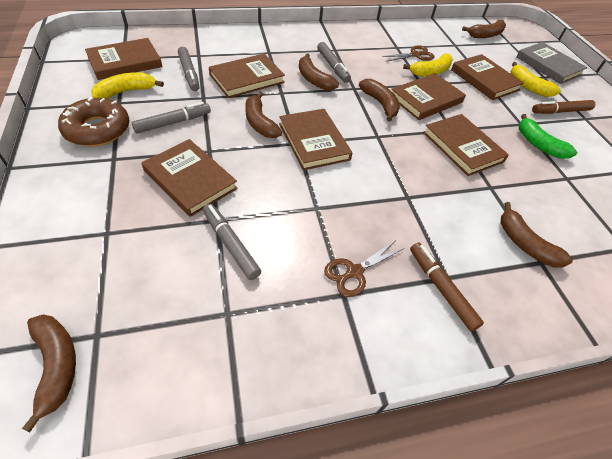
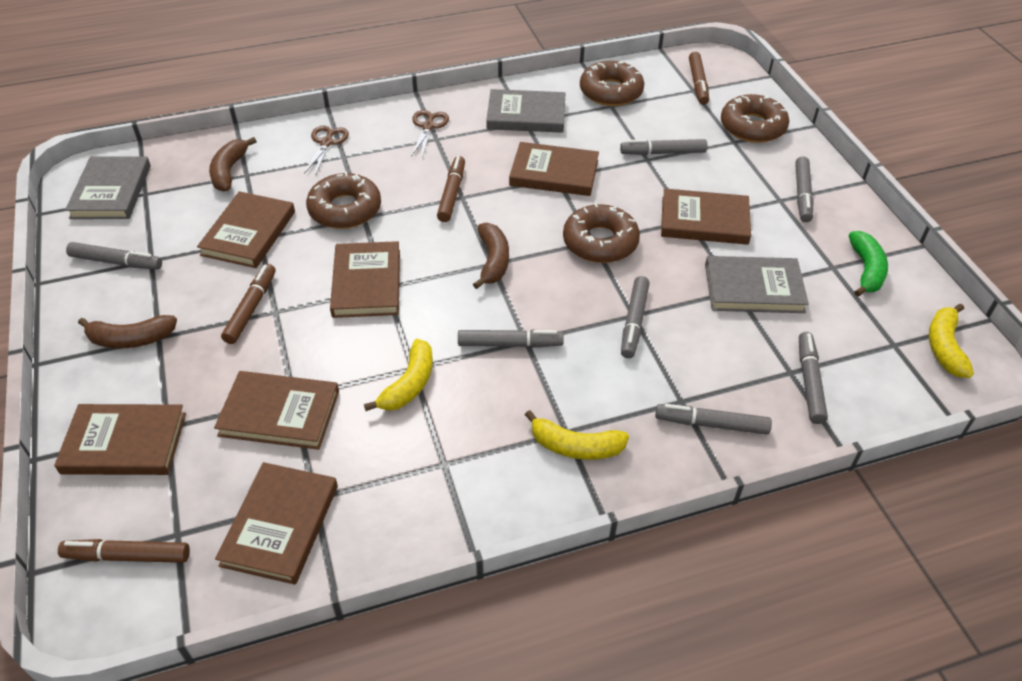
brown banana: 6 -> 3
brown donut: 1 -> 4
brown marker: 2 -> 4
grey book: 1 -> 3
grey marker: 4 -> 7

